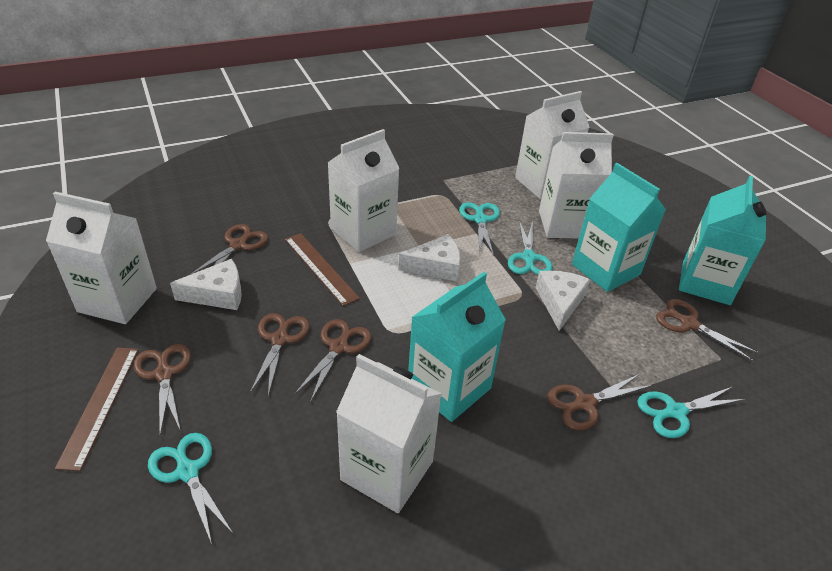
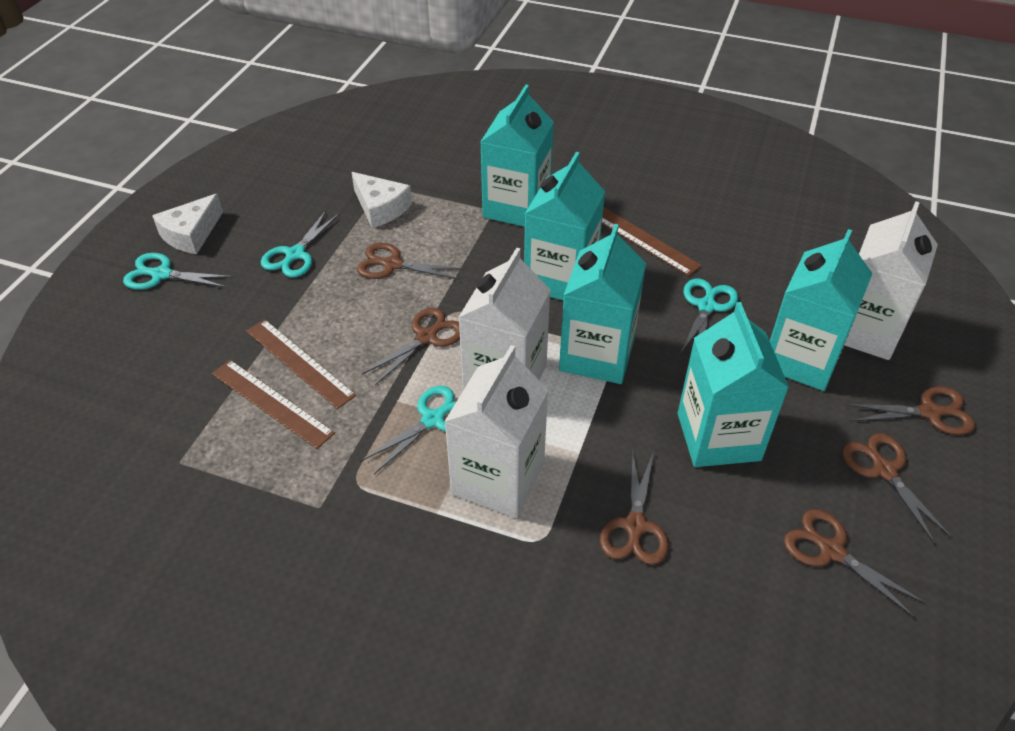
brown ruler: 2 -> 3
turquoise carton: 3 -> 5
white carton: 5 -> 3
white cheese: 3 -> 2

